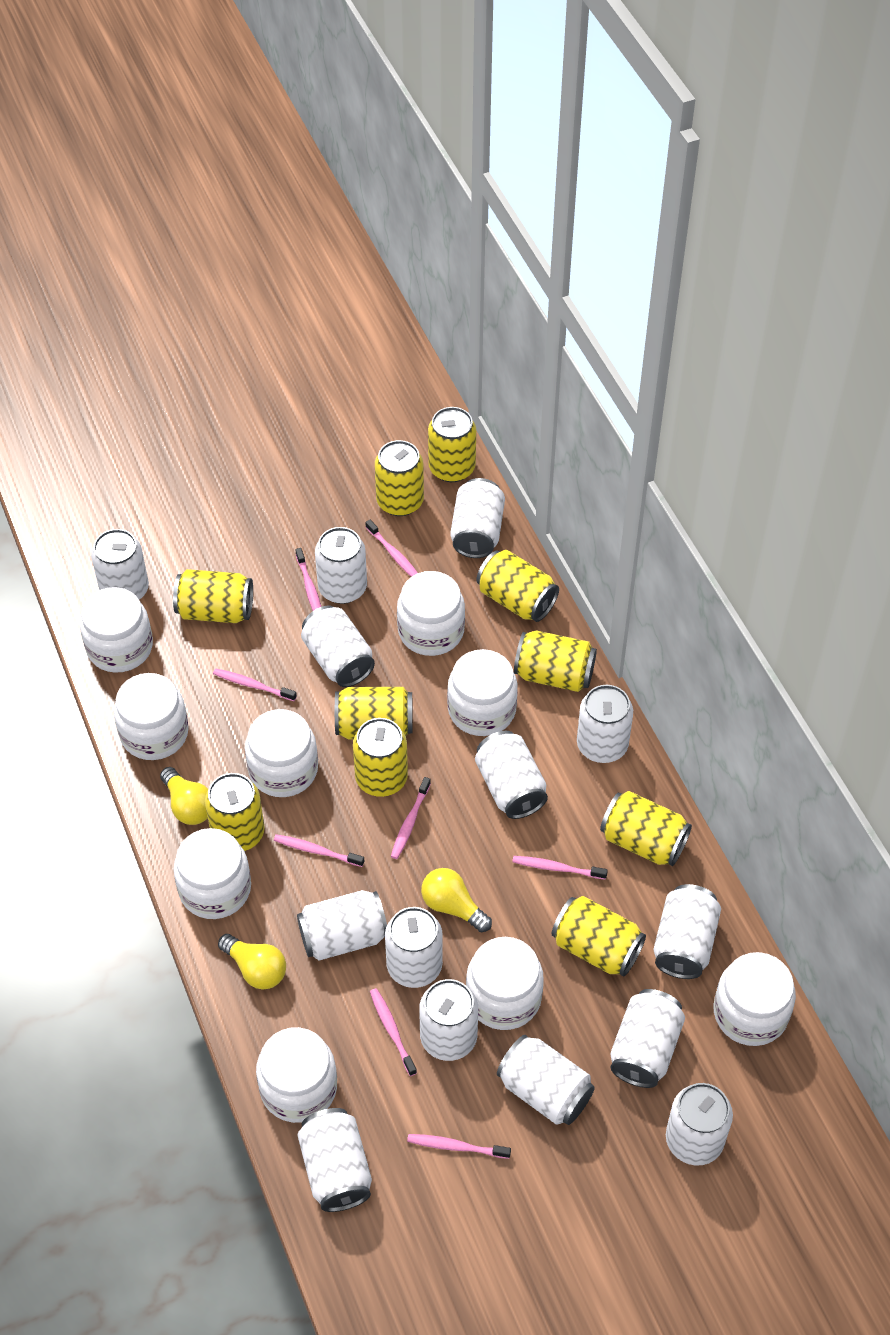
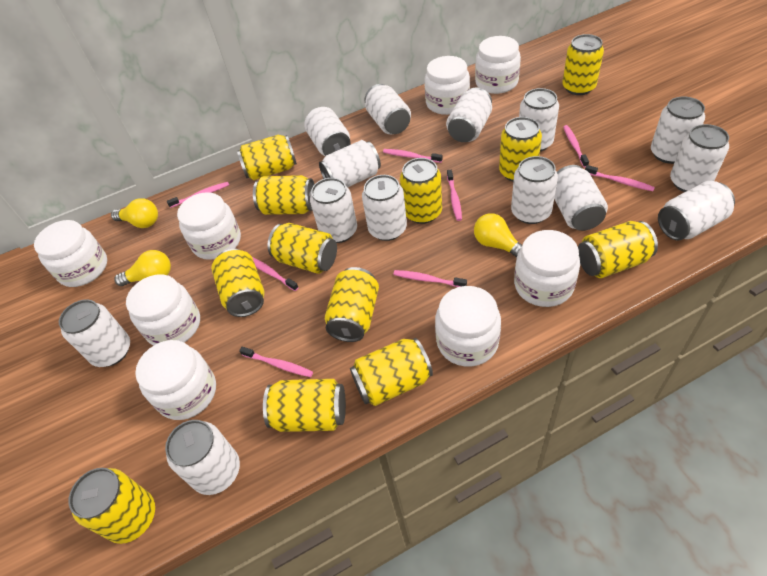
white jar: 9 -> 8
yellow can: 10 -> 12

